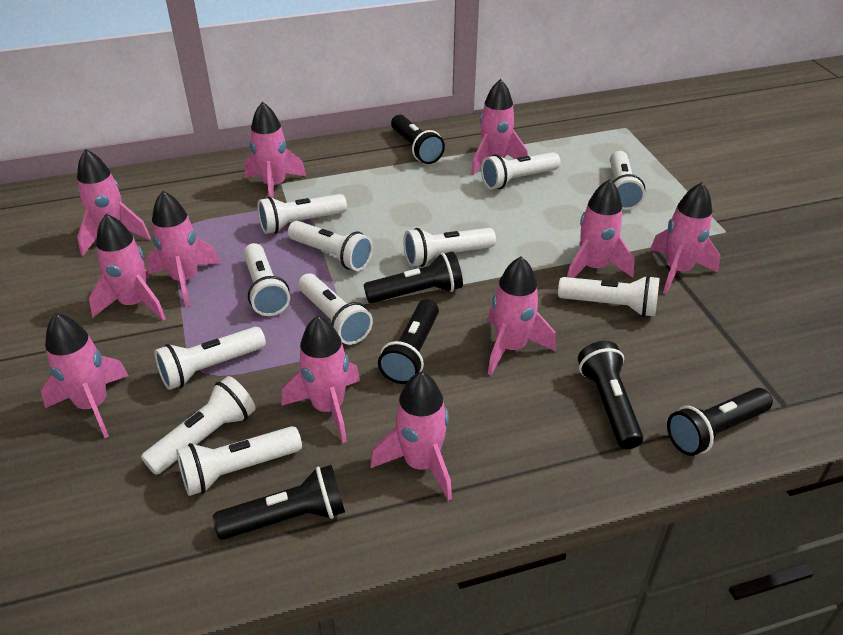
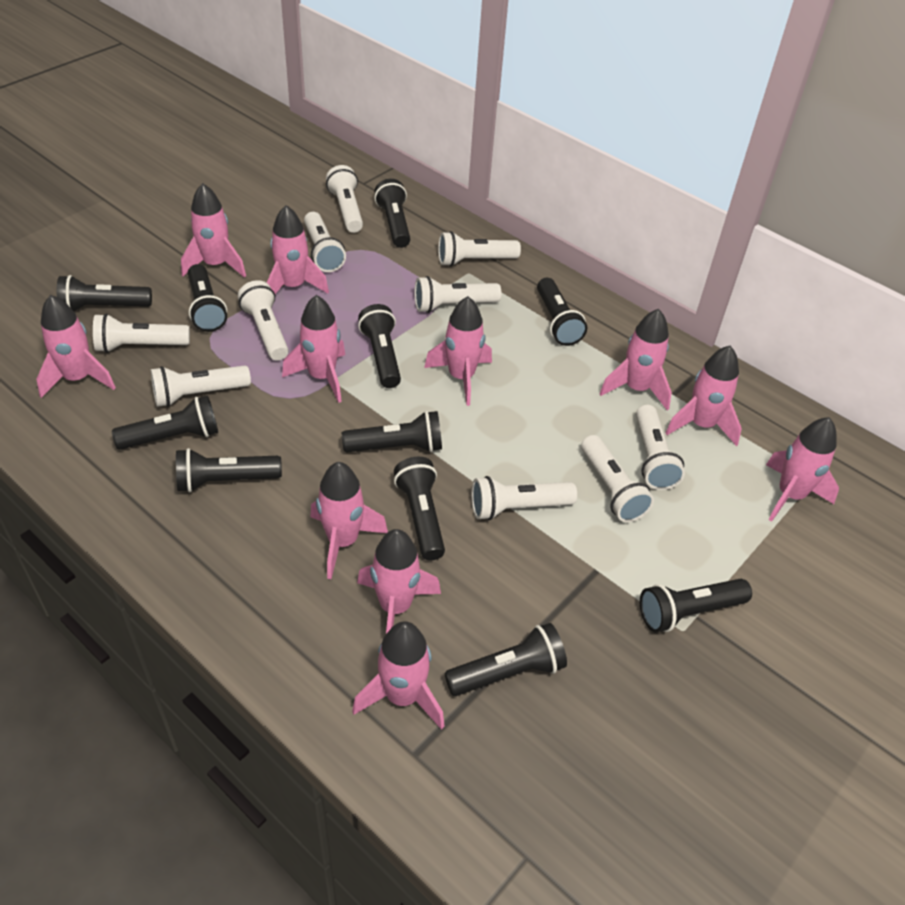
black flashlight: 6 -> 11
white flashlight: 11 -> 10

